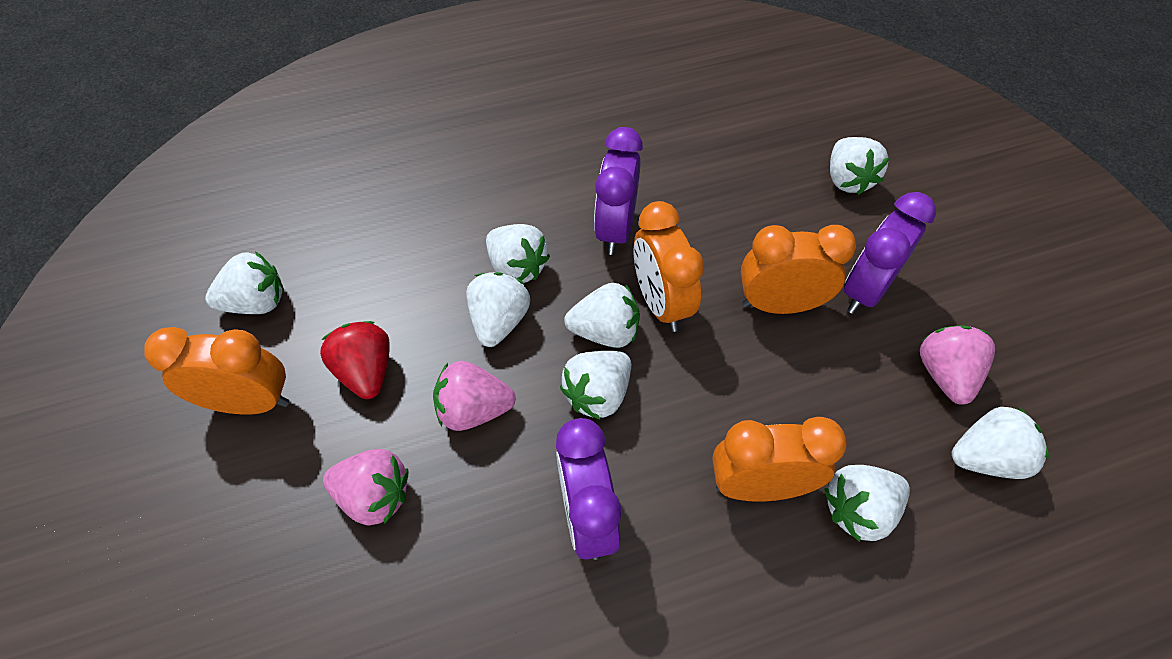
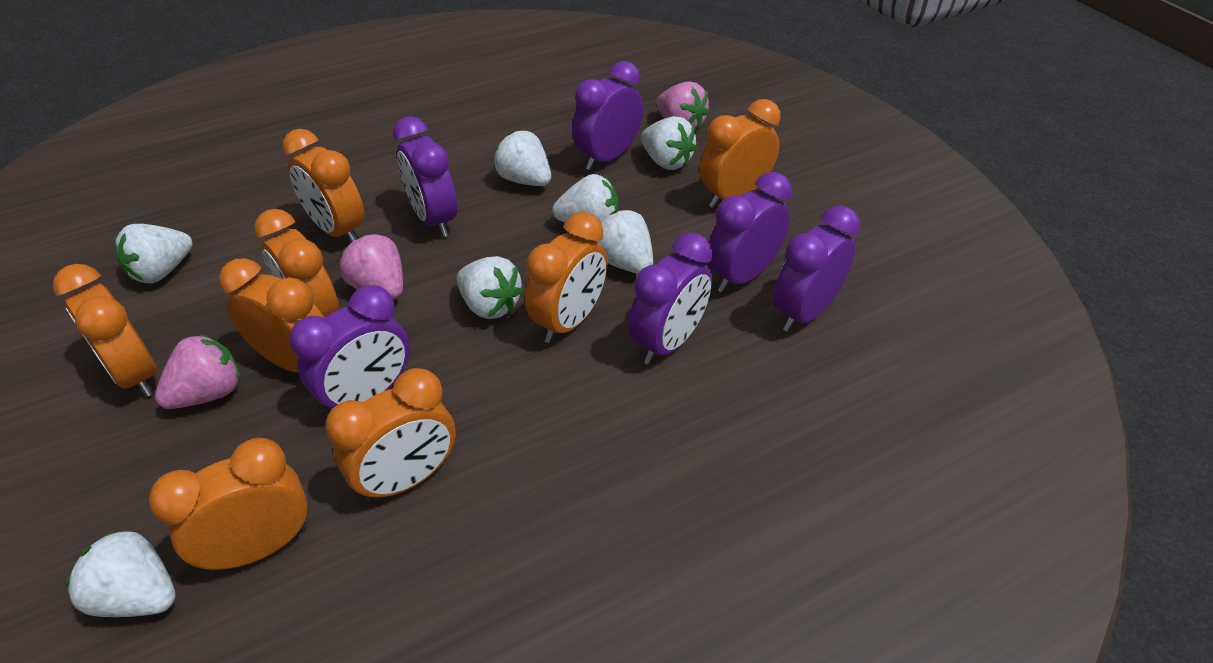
orange clock: 4 -> 8
purple clock: 3 -> 6
red strawberry: 1 -> 0
white strawberry: 8 -> 7

